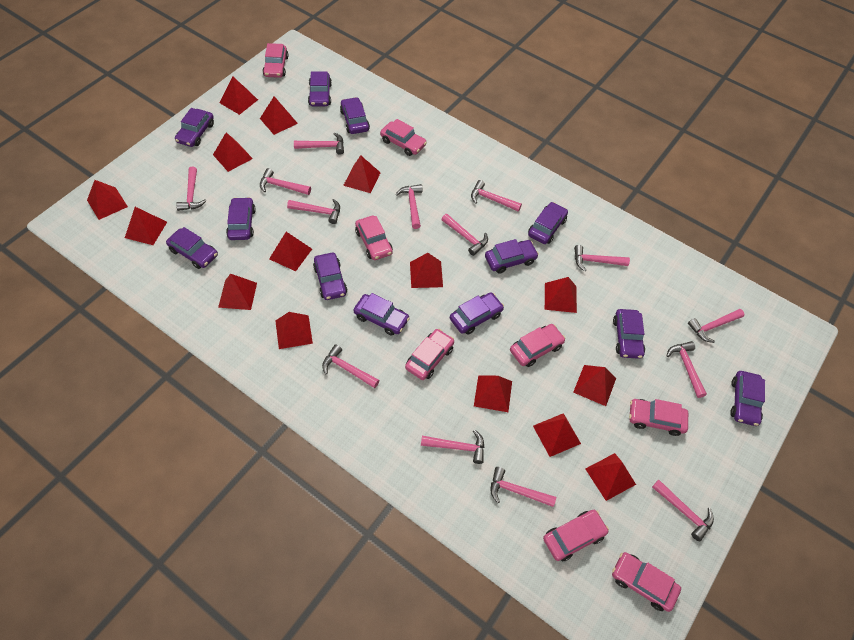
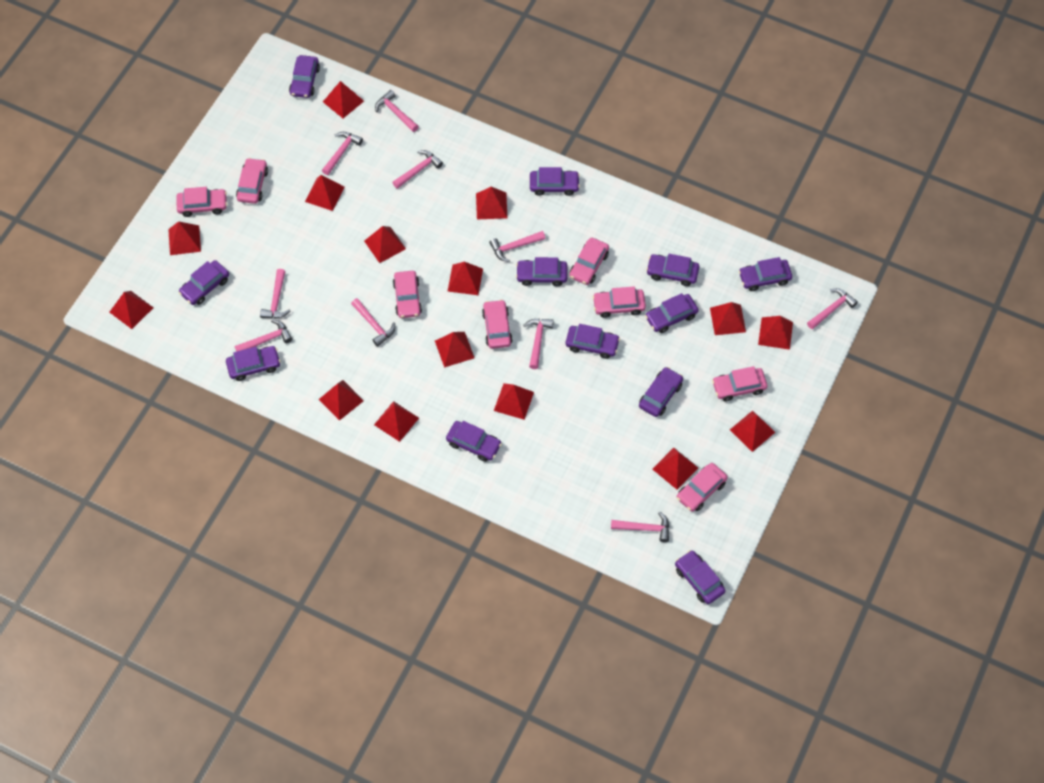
pink hammer: 14 -> 10

